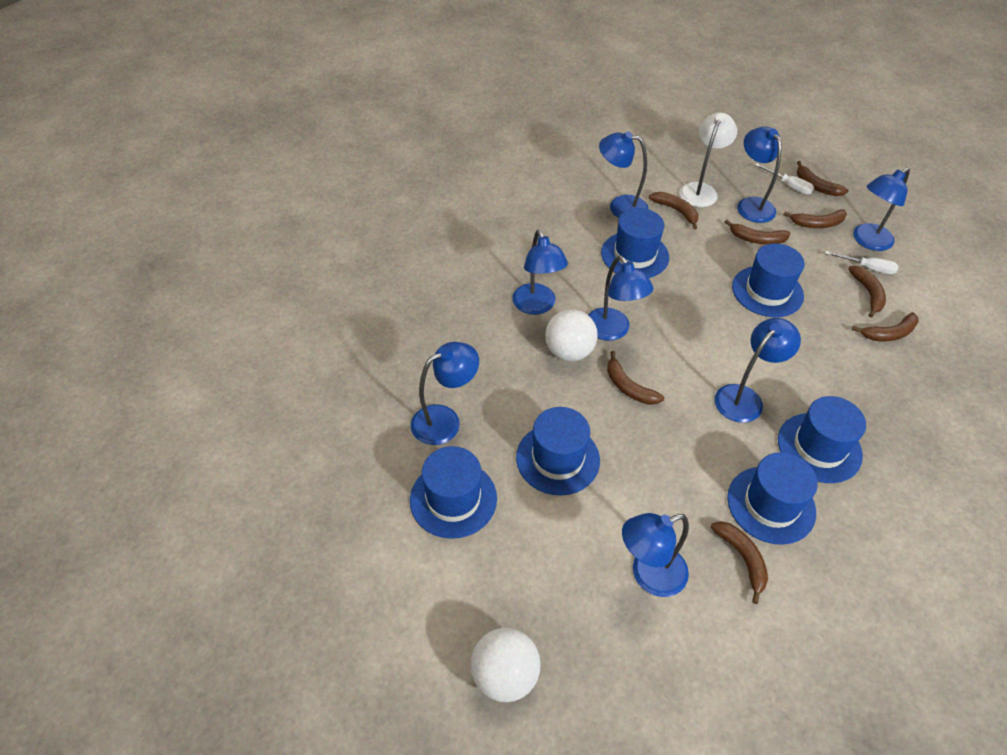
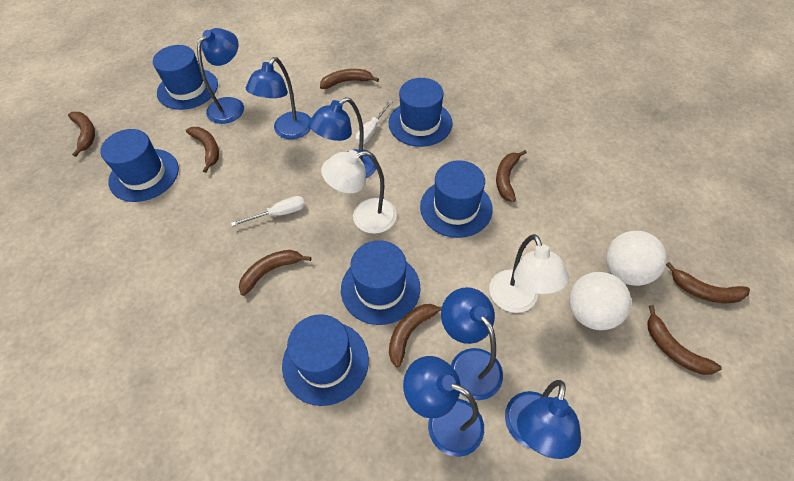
blue lamp: 8 -> 6
white lamp: 1 -> 2

